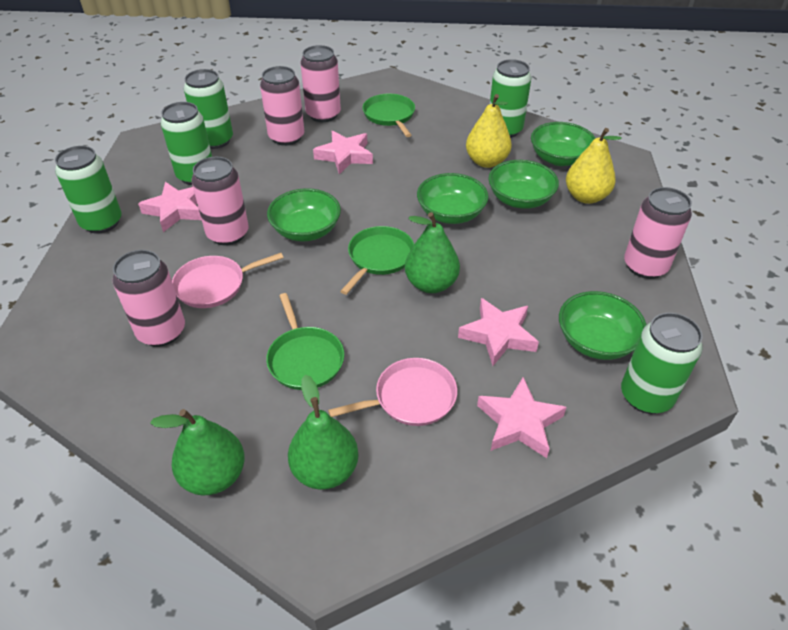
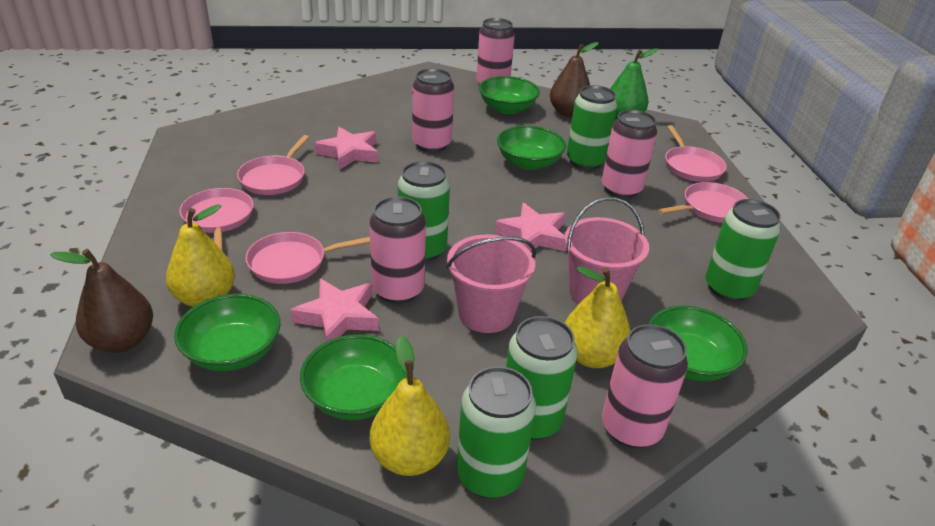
brown pear: 0 -> 2
green pan: 3 -> 0
green pear: 3 -> 1
pink bucket: 0 -> 2
pink pan: 2 -> 5
pink star: 4 -> 3
yellow pear: 2 -> 3

